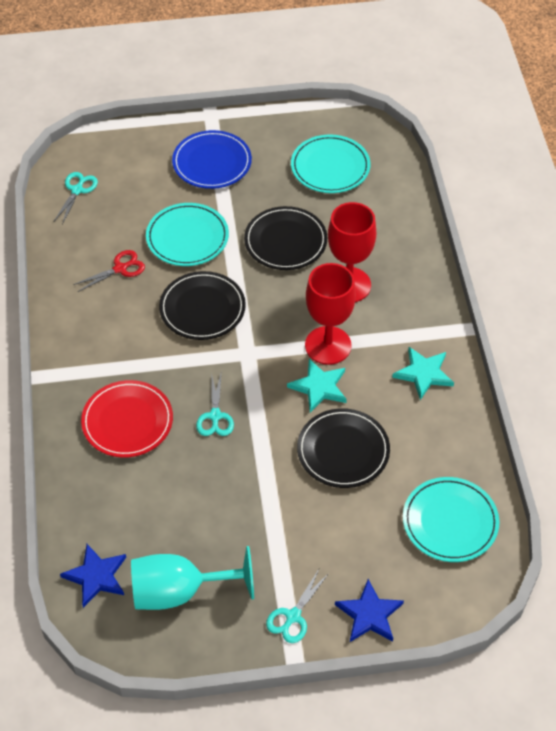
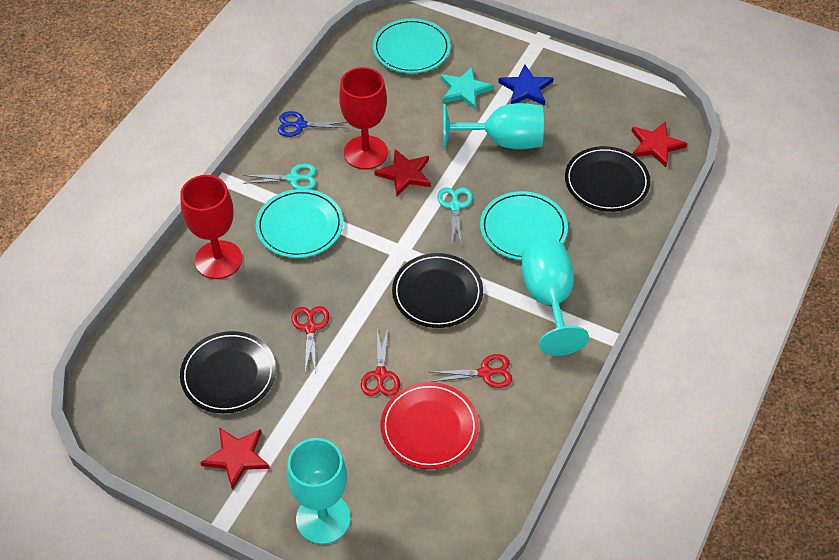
blue plate: 1 -> 0
blue scissors: 0 -> 1
blue star: 2 -> 1
red scissors: 1 -> 3
red star: 0 -> 3
turquoise goblet: 1 -> 3
turquoise scissors: 3 -> 2
turquoise star: 2 -> 1

